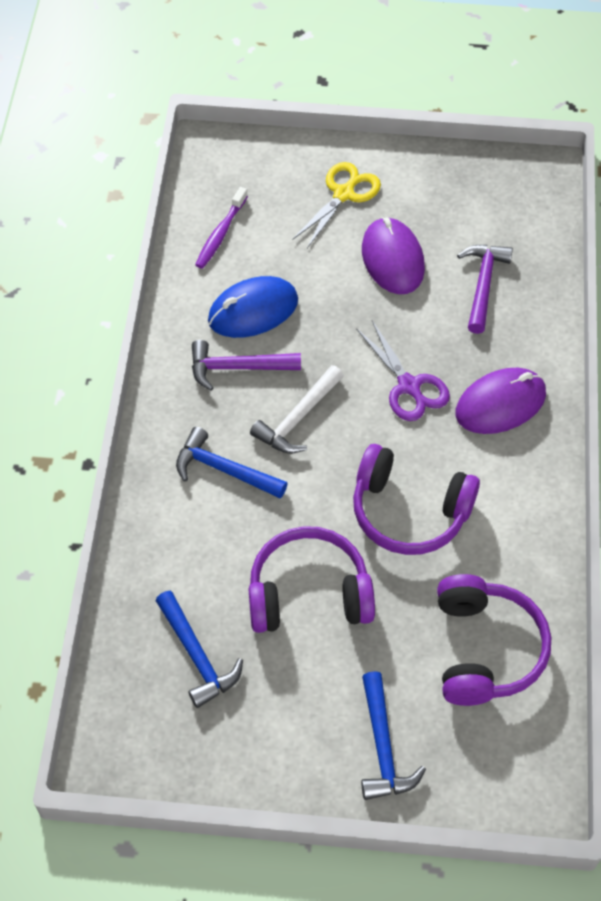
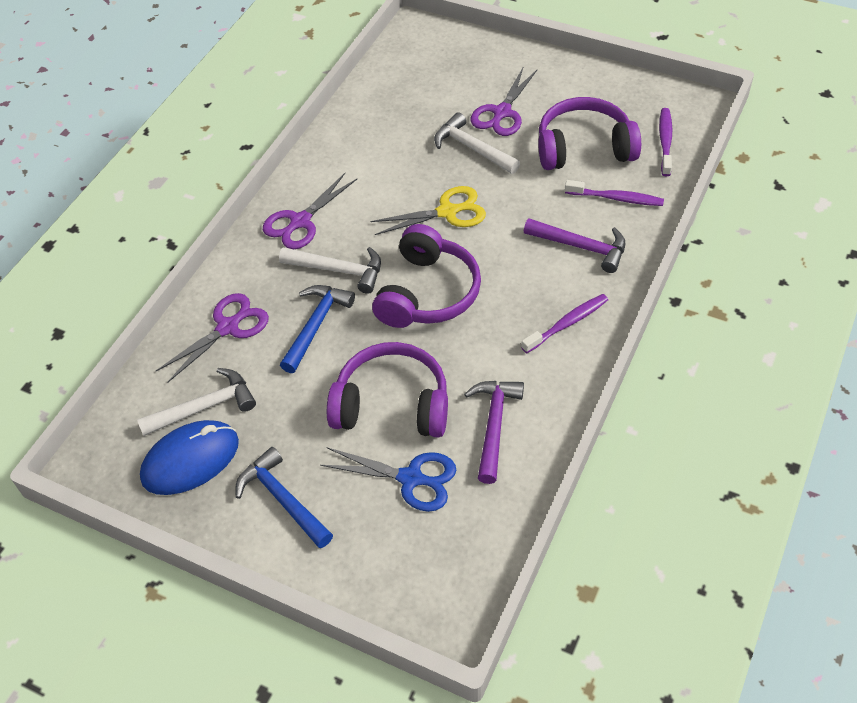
blue hammer: 3 -> 2
blue scissors: 0 -> 1
purple mouse: 2 -> 0
purple scissors: 1 -> 3
purple toothbrush: 1 -> 3
white hammer: 1 -> 3

